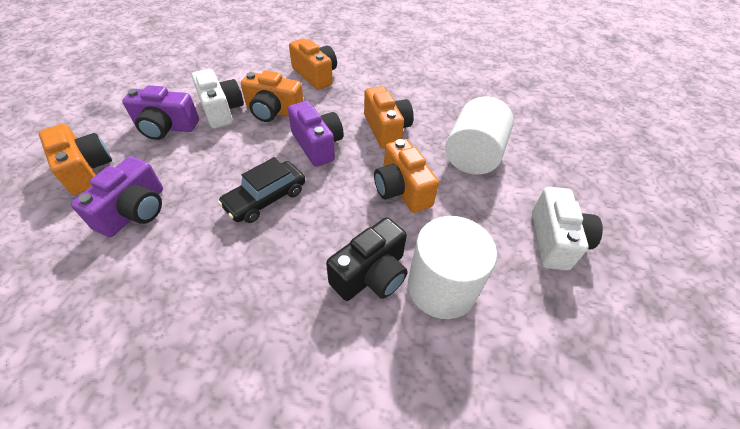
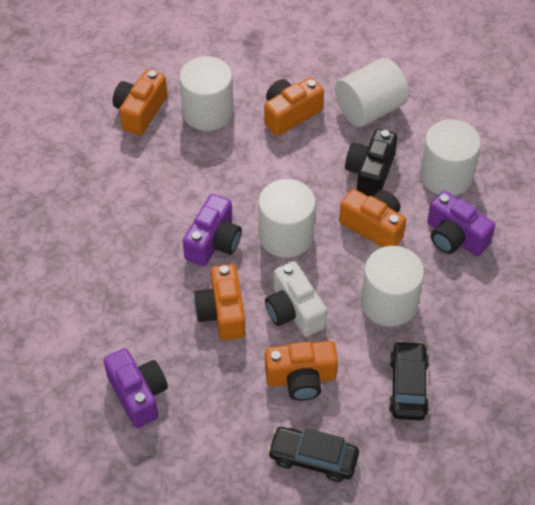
black car: 1 -> 2
white camera: 2 -> 1
white cylinder: 2 -> 5

